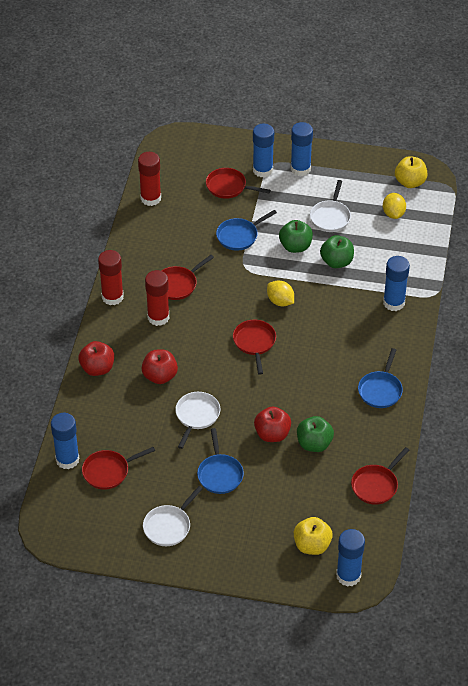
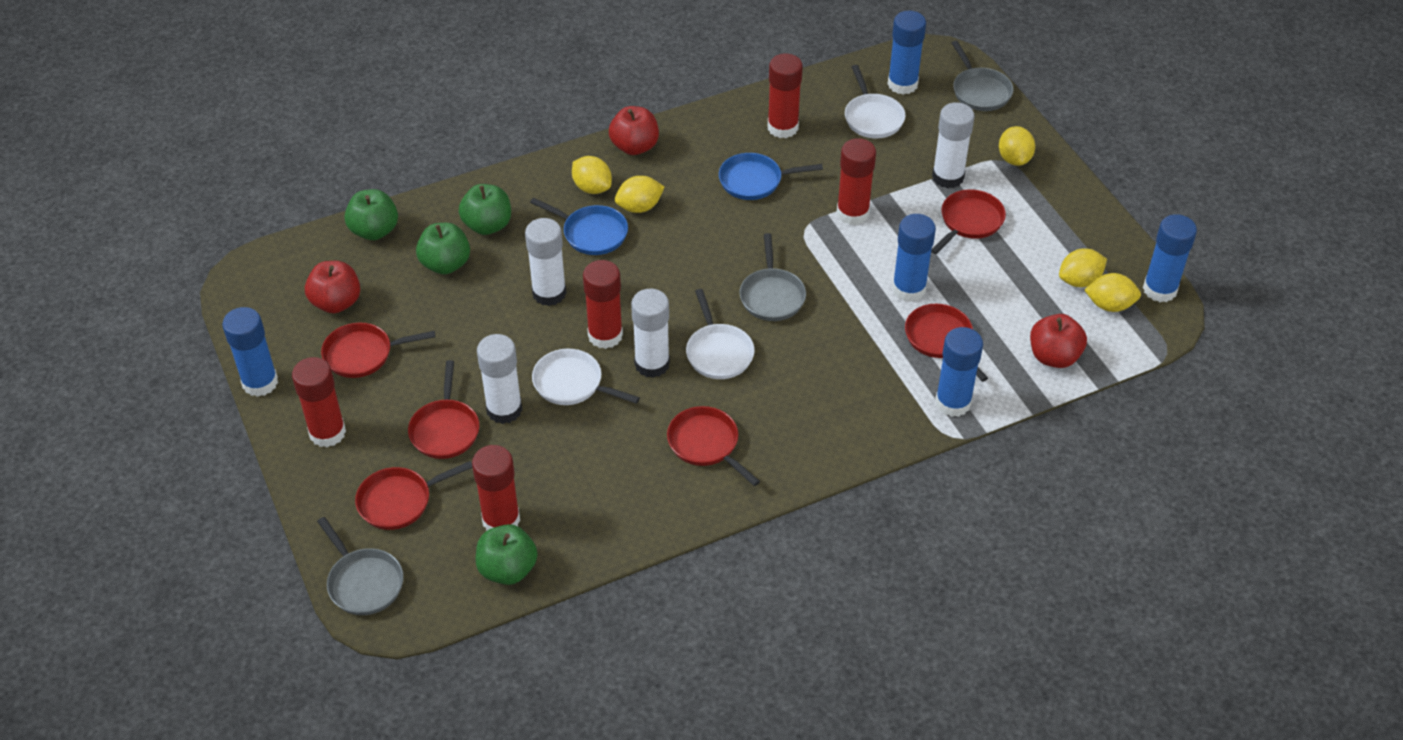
blue pan: 3 -> 2
green apple: 3 -> 4
grey pan: 0 -> 3
red glue stick: 3 -> 5
red pan: 5 -> 6
white glue stick: 0 -> 4
yellow apple: 2 -> 0
yellow lemon: 2 -> 5

